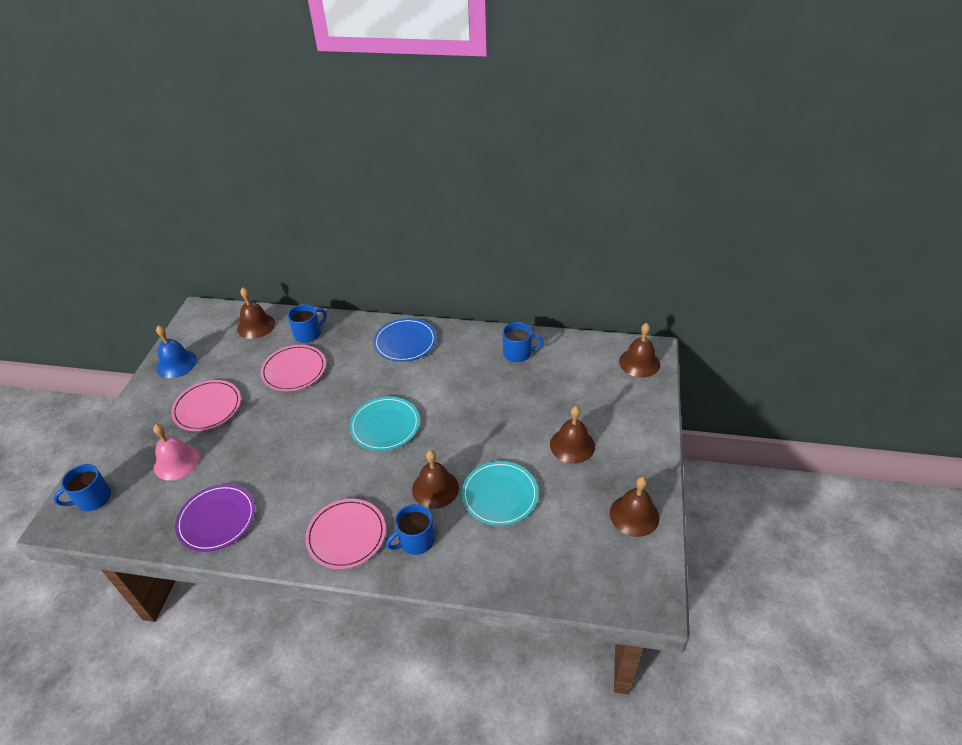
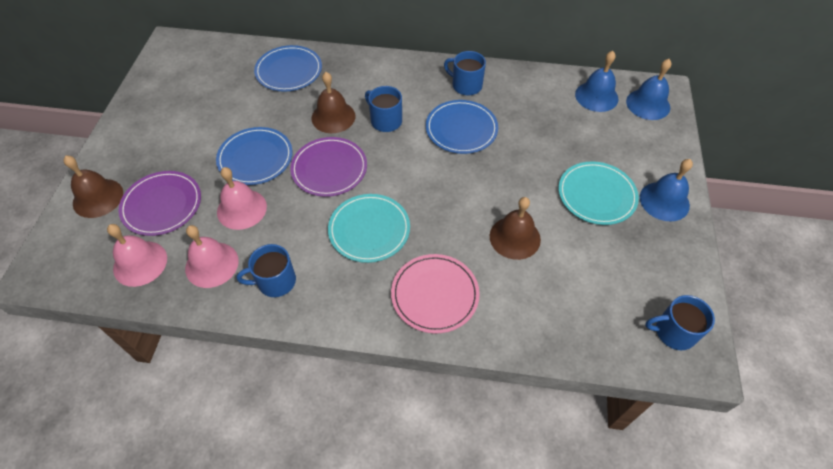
blue bell: 1 -> 3
blue plate: 1 -> 3
brown bell: 5 -> 3
pink bell: 1 -> 3
pink plate: 3 -> 1
purple plate: 1 -> 2

